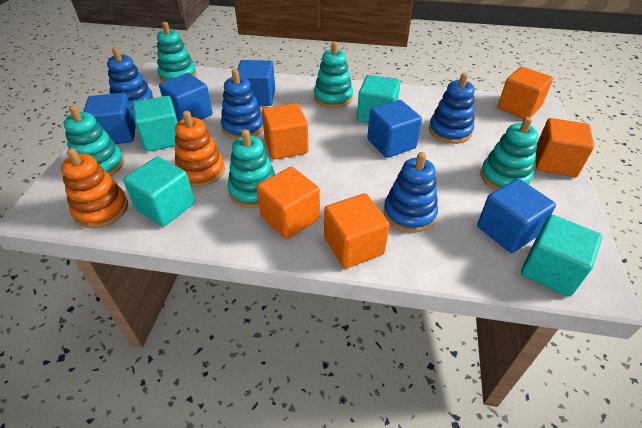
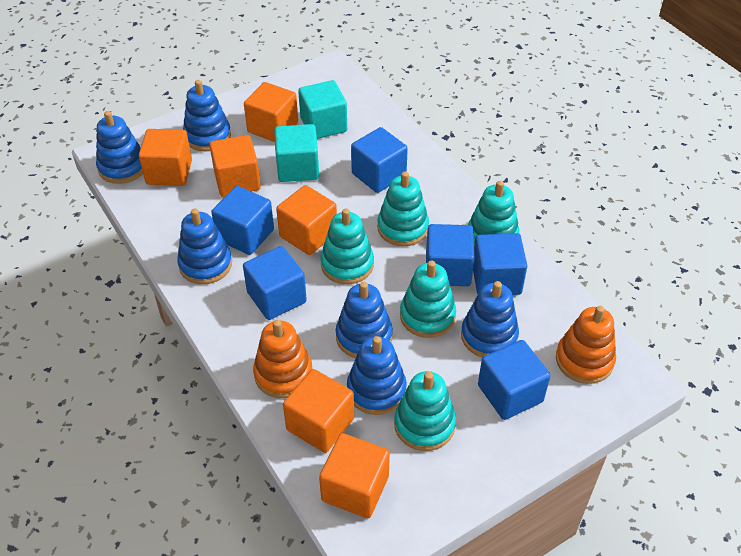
blue cube: 5 -> 6
blue stacking toy: 4 -> 6
orange cube: 5 -> 6
turquoise cube: 4 -> 2

